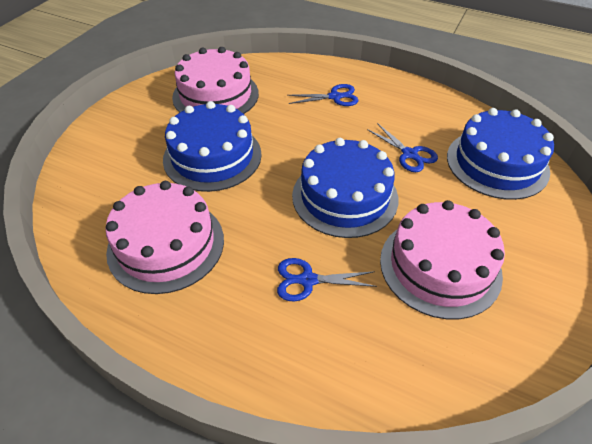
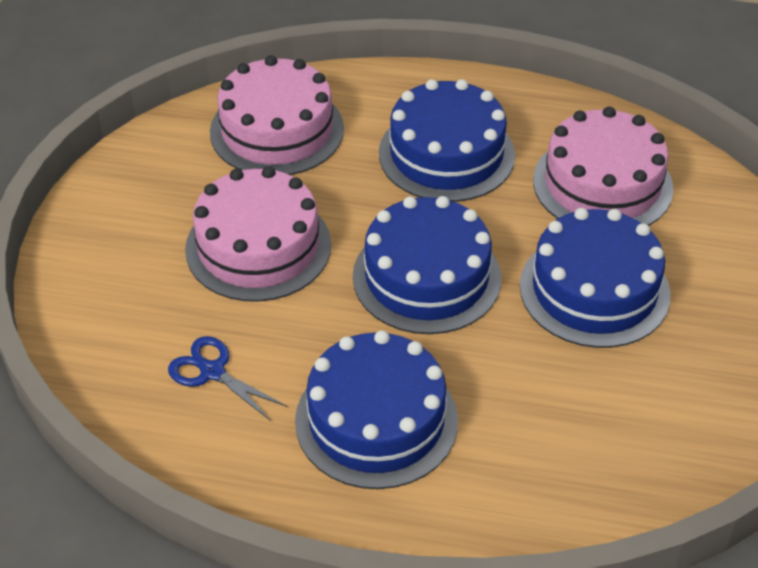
blue cake: 3 -> 4
blue scissors: 3 -> 1

